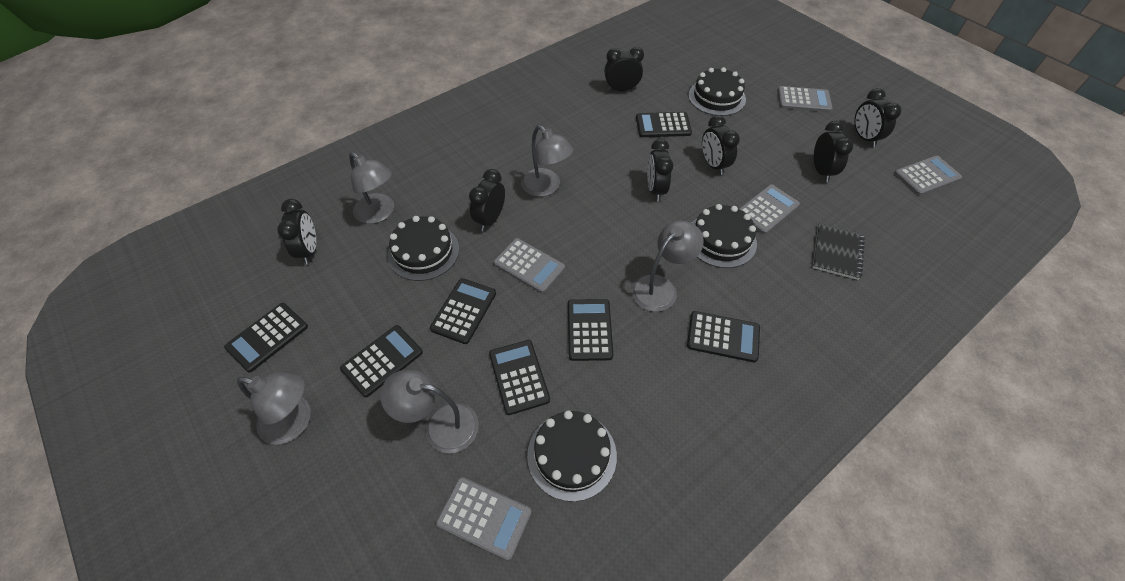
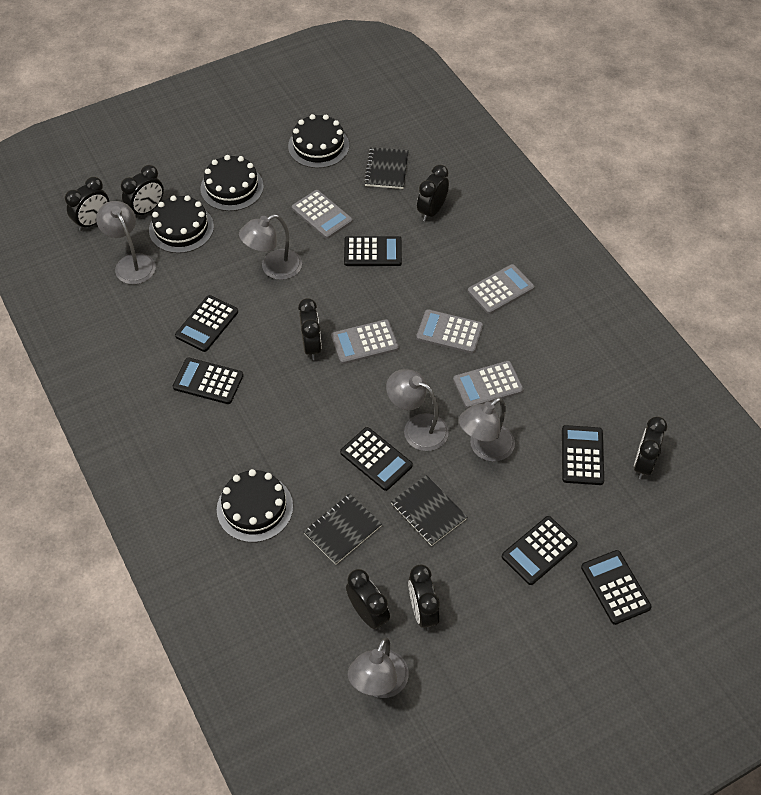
black notebook: 1 -> 3

